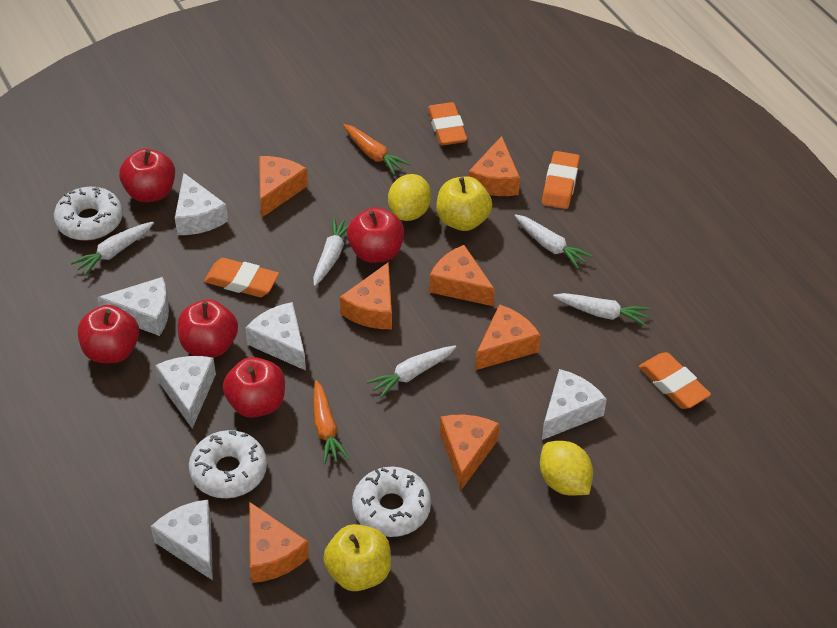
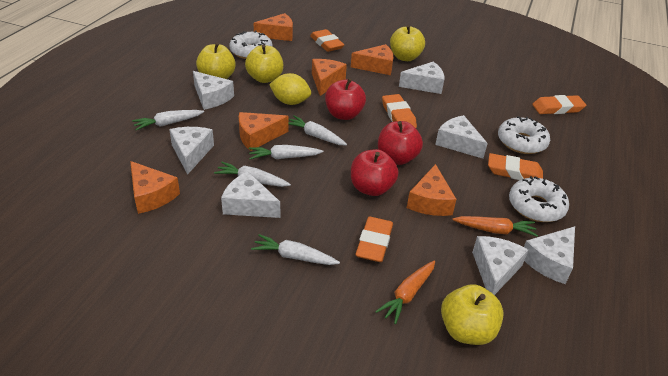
orange cheese: 7 -> 6
orange eraser: 4 -> 5
red apple: 5 -> 3
white cheese: 6 -> 7
yellow apple: 2 -> 4
yellow lemon: 2 -> 1

